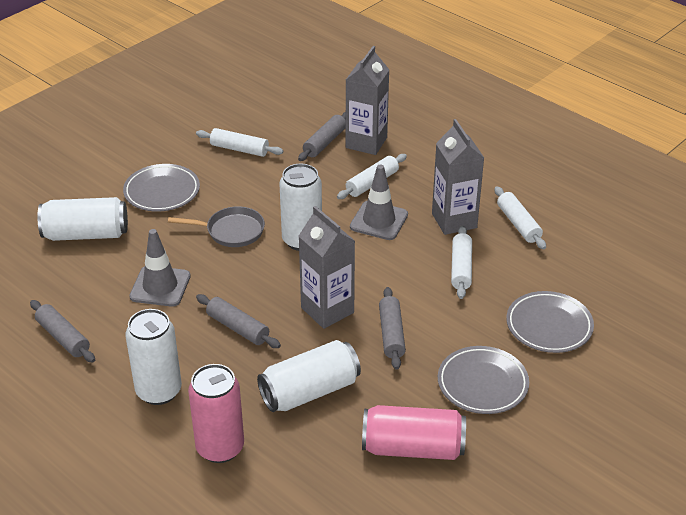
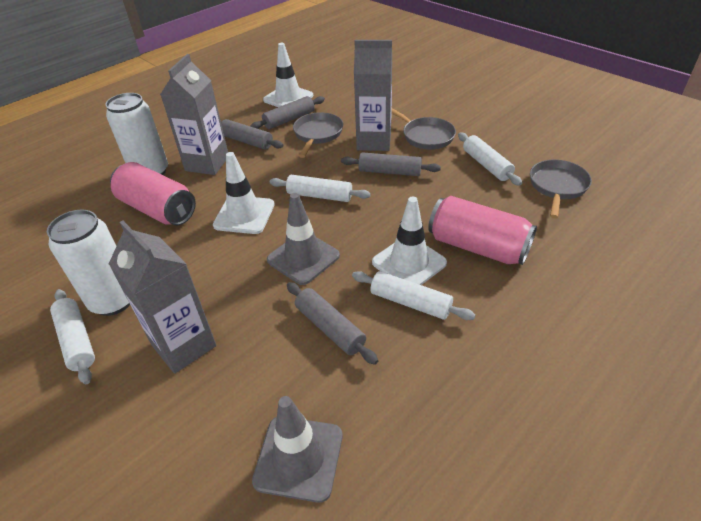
grey pan: 1 -> 3
grey plate: 3 -> 0
white can: 4 -> 2
white traffic cone: 0 -> 3

